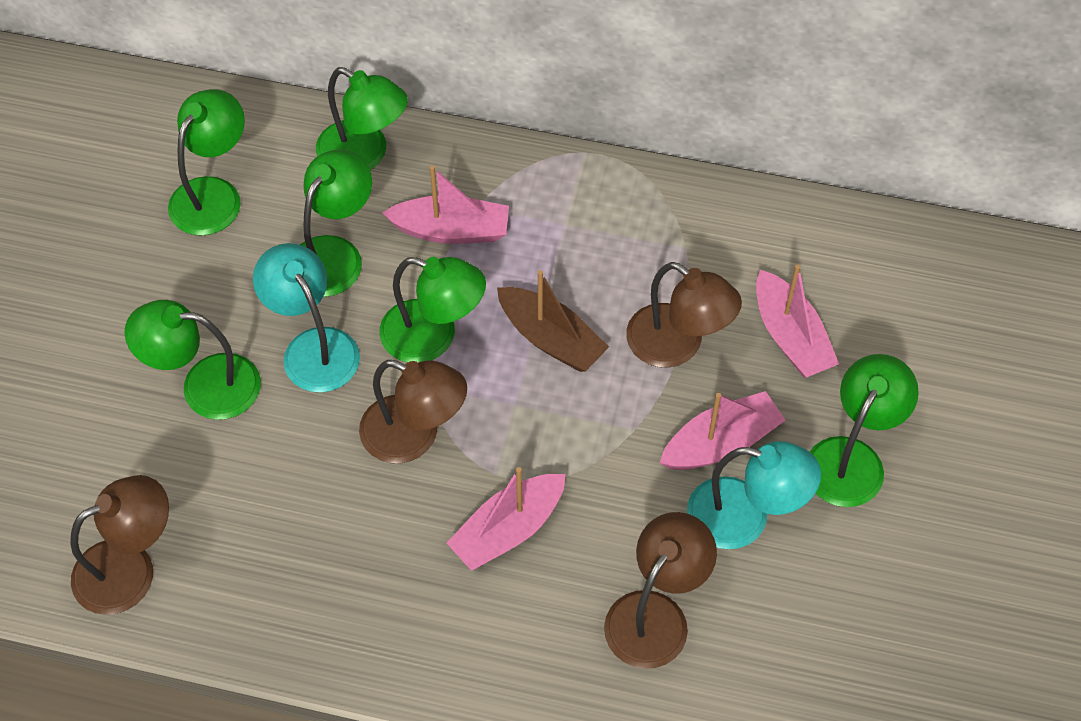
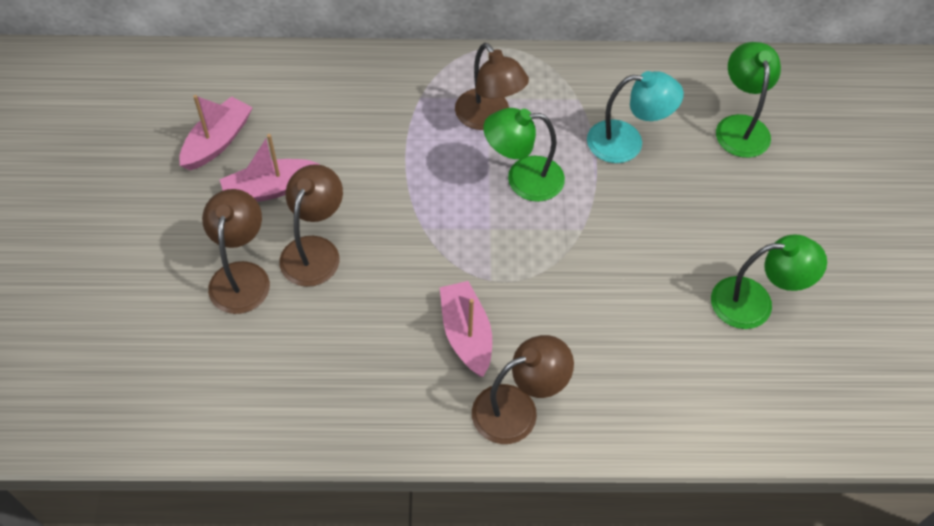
brown boat: 1 -> 0
green lamp: 6 -> 3
pink boat: 4 -> 3
turquoise lamp: 2 -> 1

